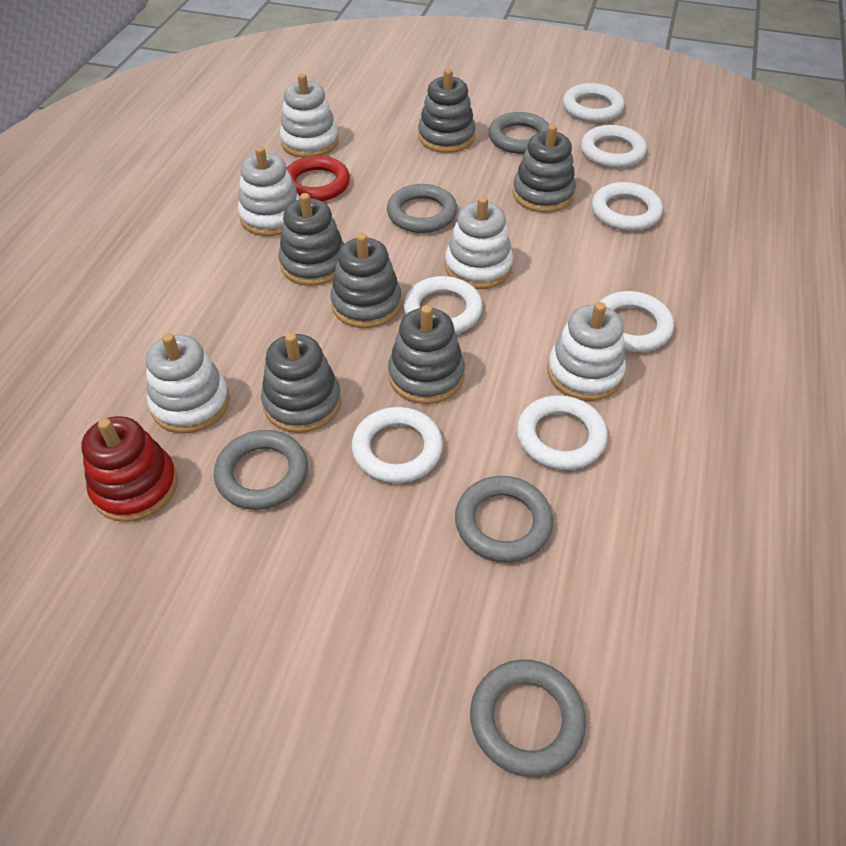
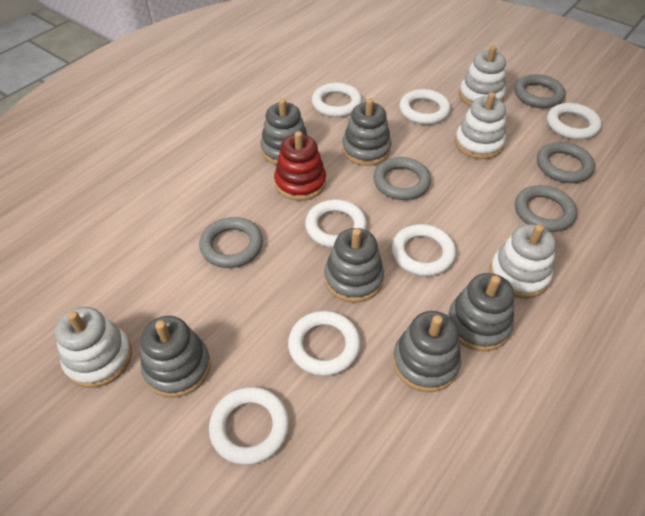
red ring: 1 -> 0
white stacking toy: 5 -> 4

